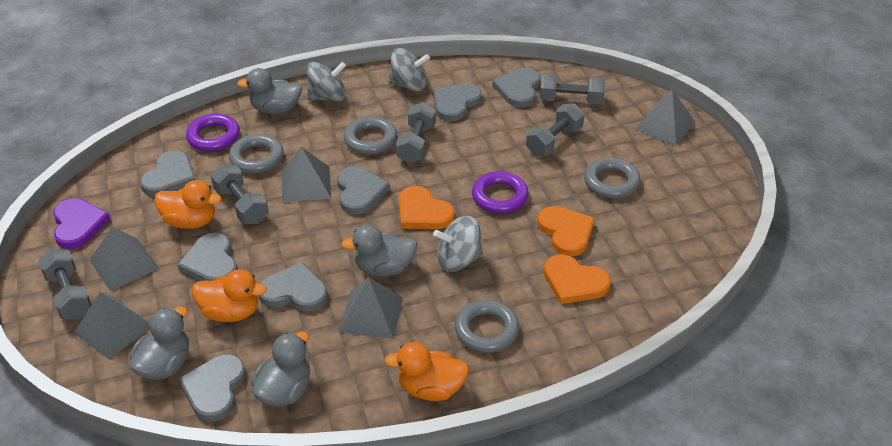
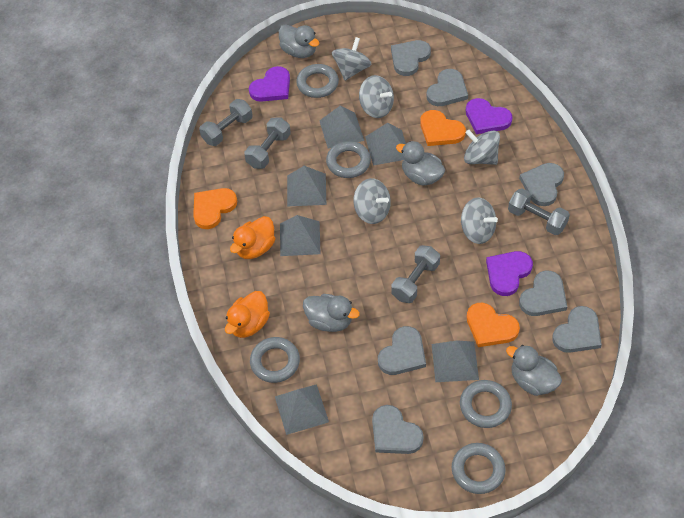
grey dumbbell: 5 -> 4
grey pyramid: 5 -> 6
grey ring: 4 -> 5
grey spinning top: 3 -> 5
orange duck: 3 -> 2
purple heart: 1 -> 3
purple ring: 2 -> 0

